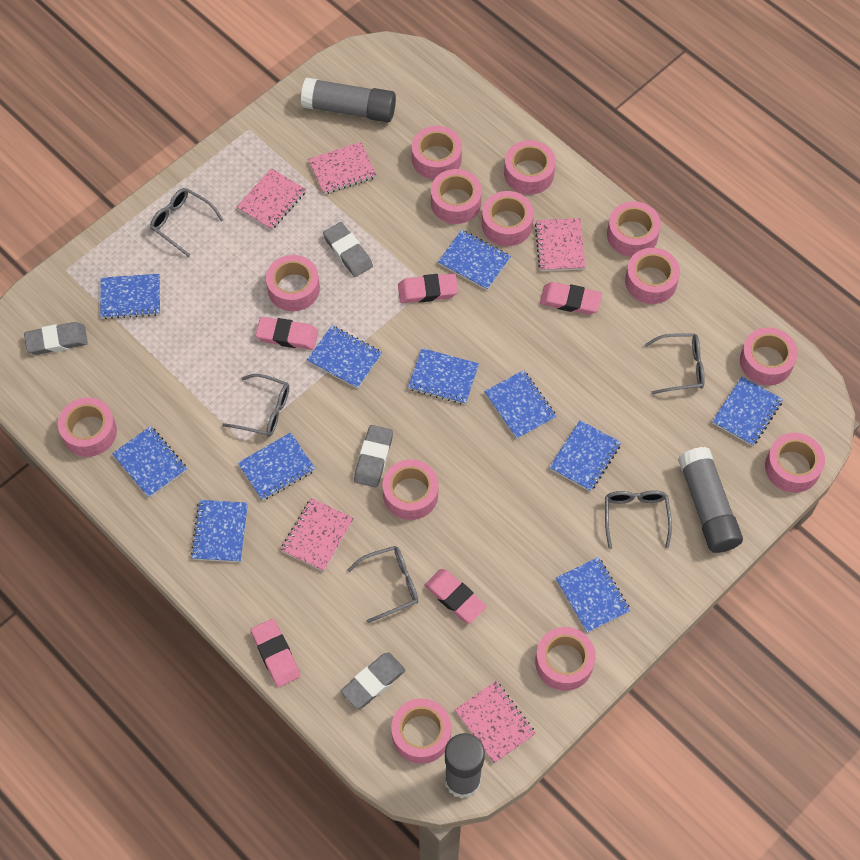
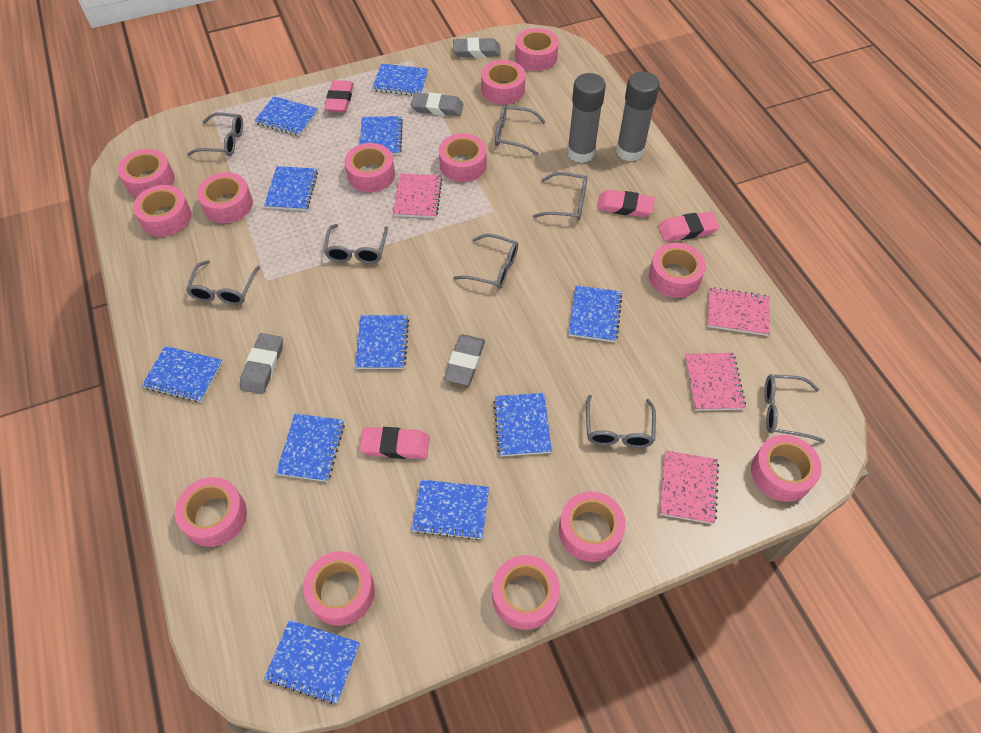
grey glasses: 5 -> 8
grey glue stick: 3 -> 2
pink eraser: 5 -> 4
pink notebook: 5 -> 4

